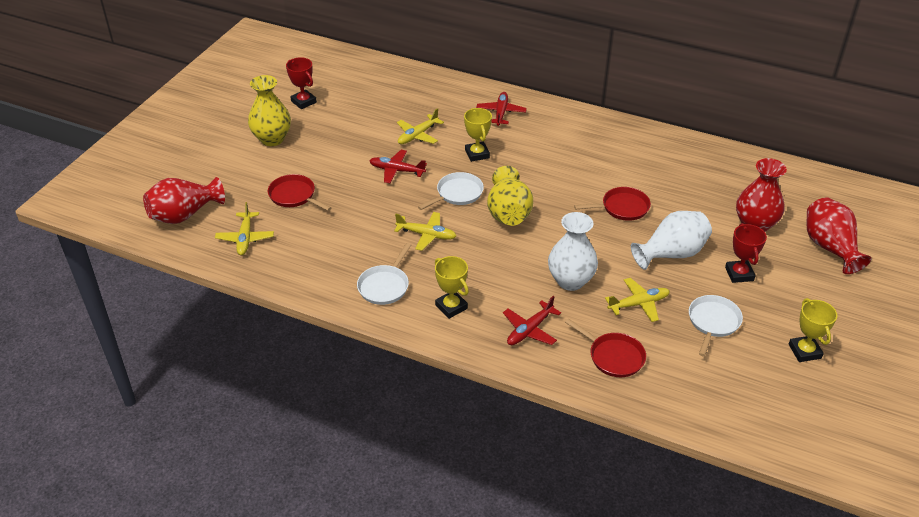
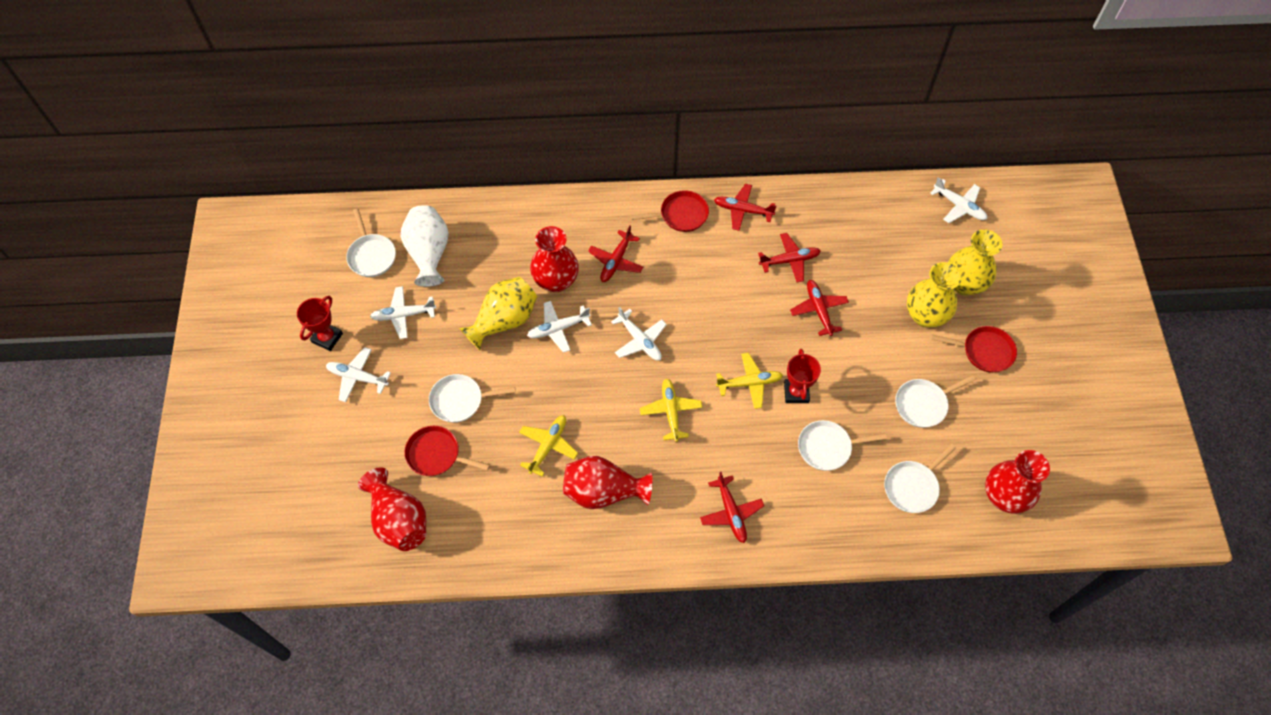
red plane: 3 -> 5
red vase: 3 -> 4
white pan: 3 -> 5
white plane: 0 -> 5
white vase: 2 -> 1
yellow plane: 4 -> 3
yellow trophy: 3 -> 0
yellow vase: 2 -> 3

